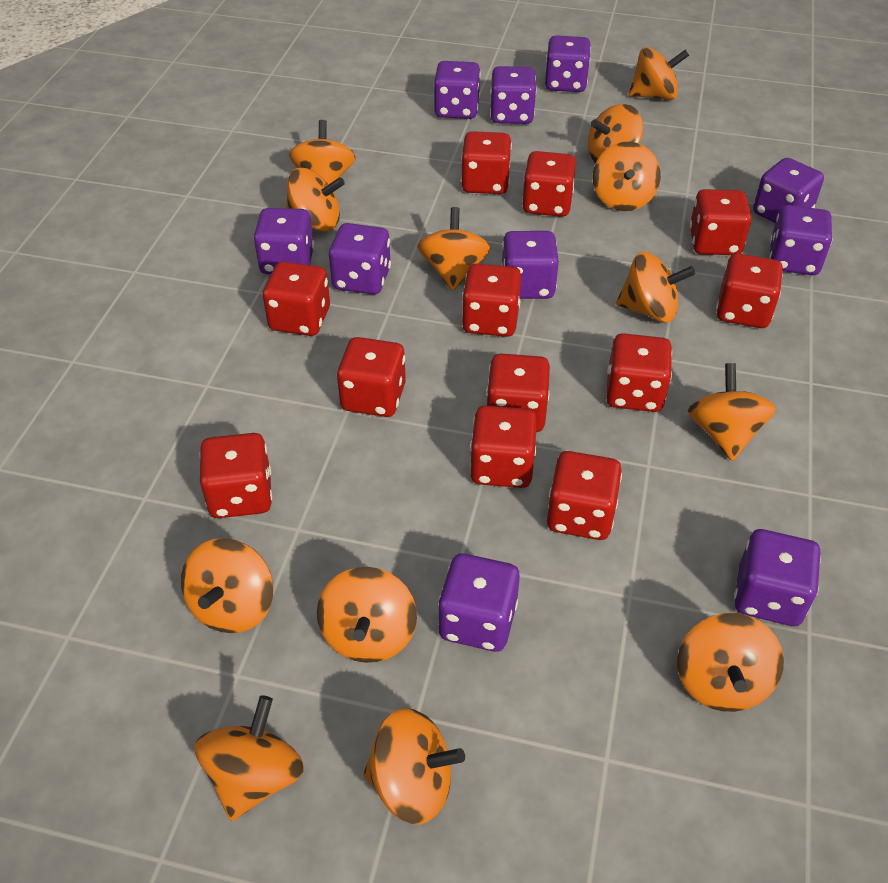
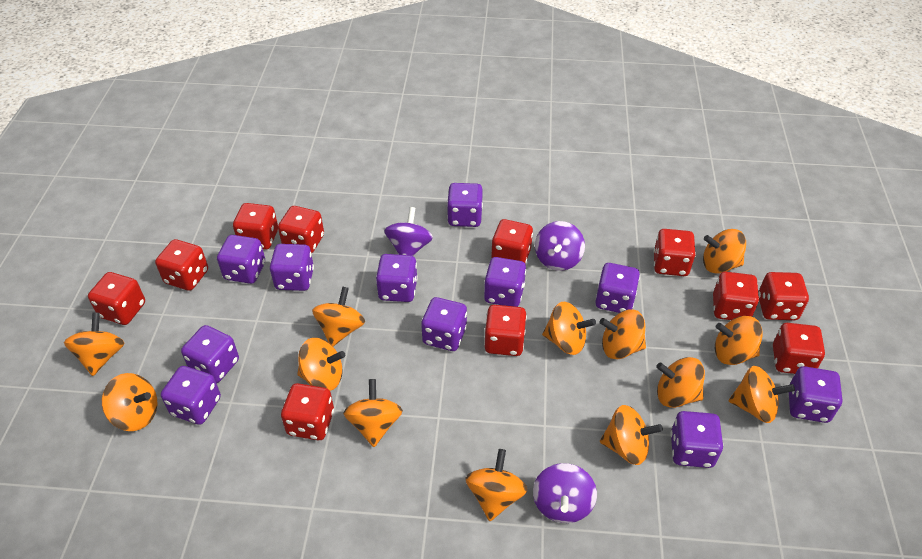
purple dice: 10 -> 11
purple spinning top: 0 -> 3
red dice: 12 -> 11

